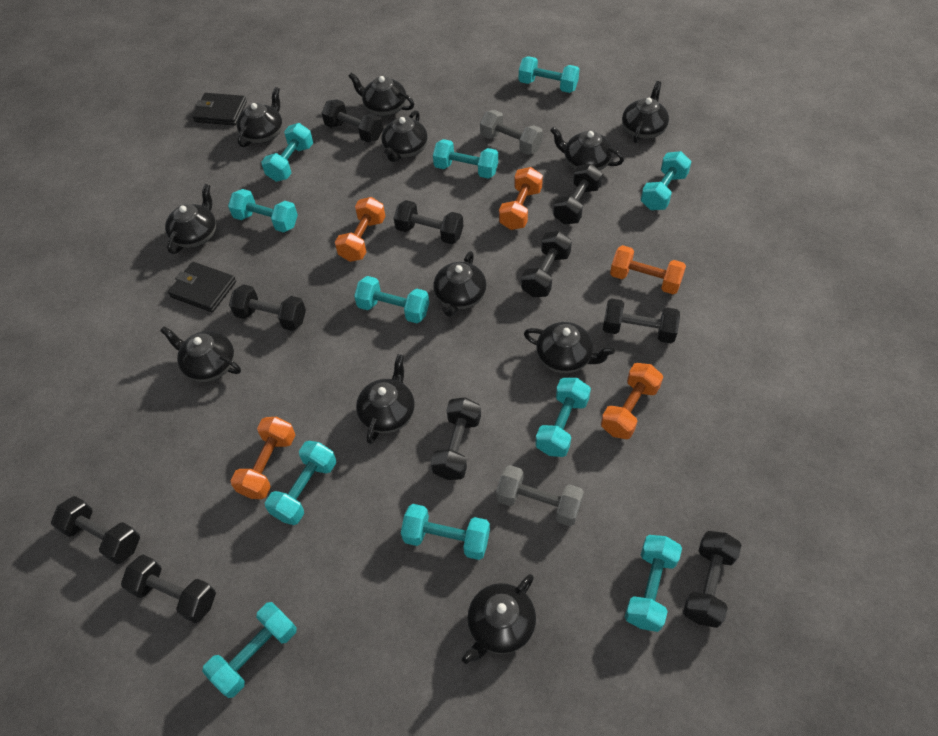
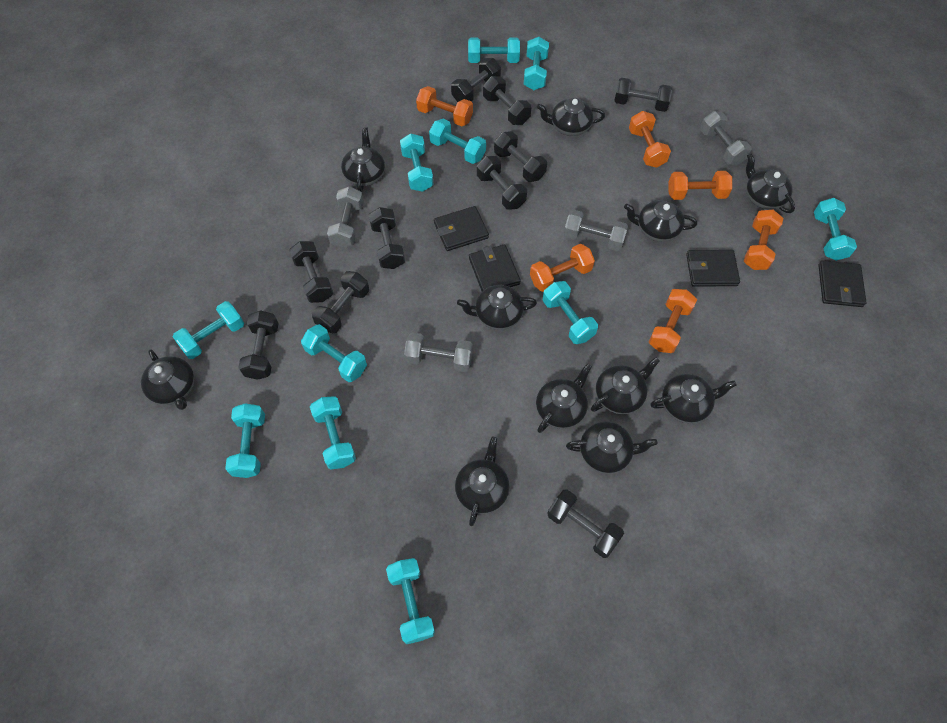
black wallet: 2 -> 4
grey dumbbell: 2 -> 4
orange dumbbell: 5 -> 6

